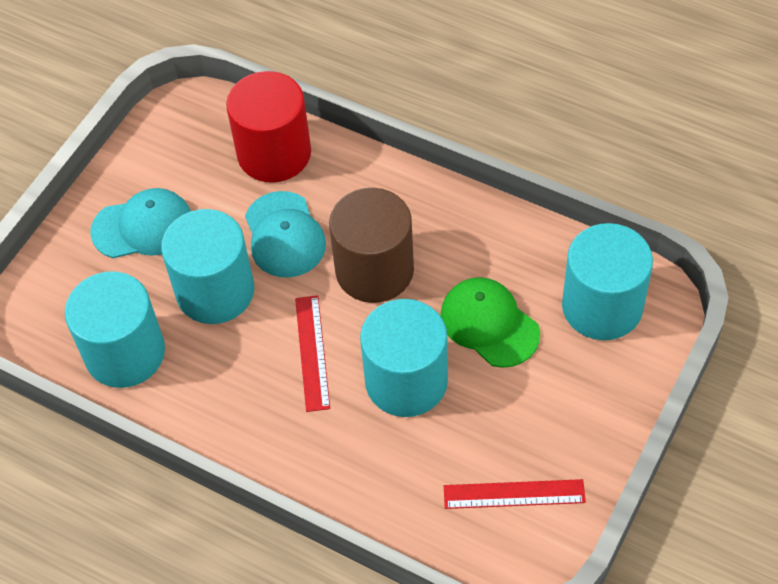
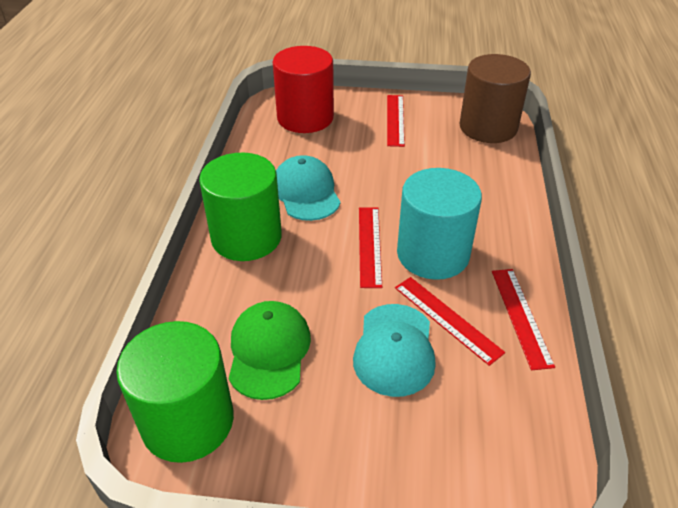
green cylinder: 0 -> 2
red ruler: 2 -> 4
turquoise cylinder: 4 -> 1

